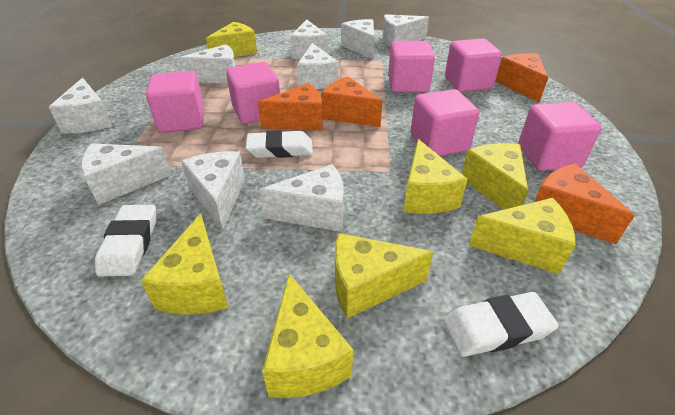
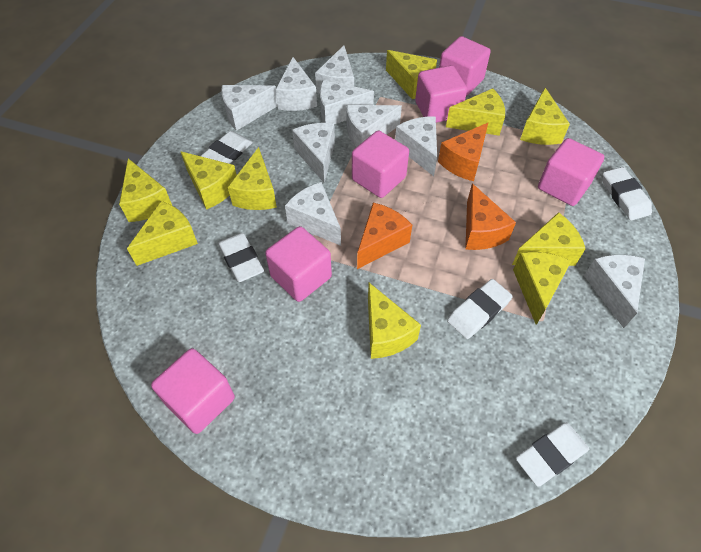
orange cheese: 4 -> 3
white eraser: 3 -> 5
yellow cheese: 7 -> 10

